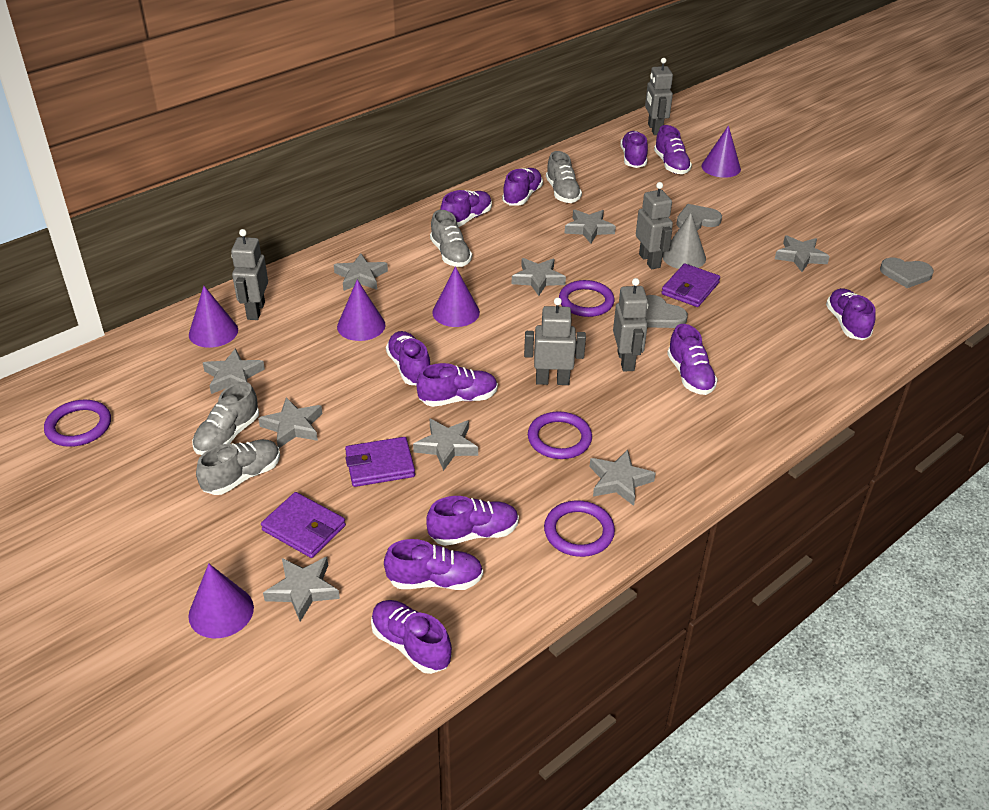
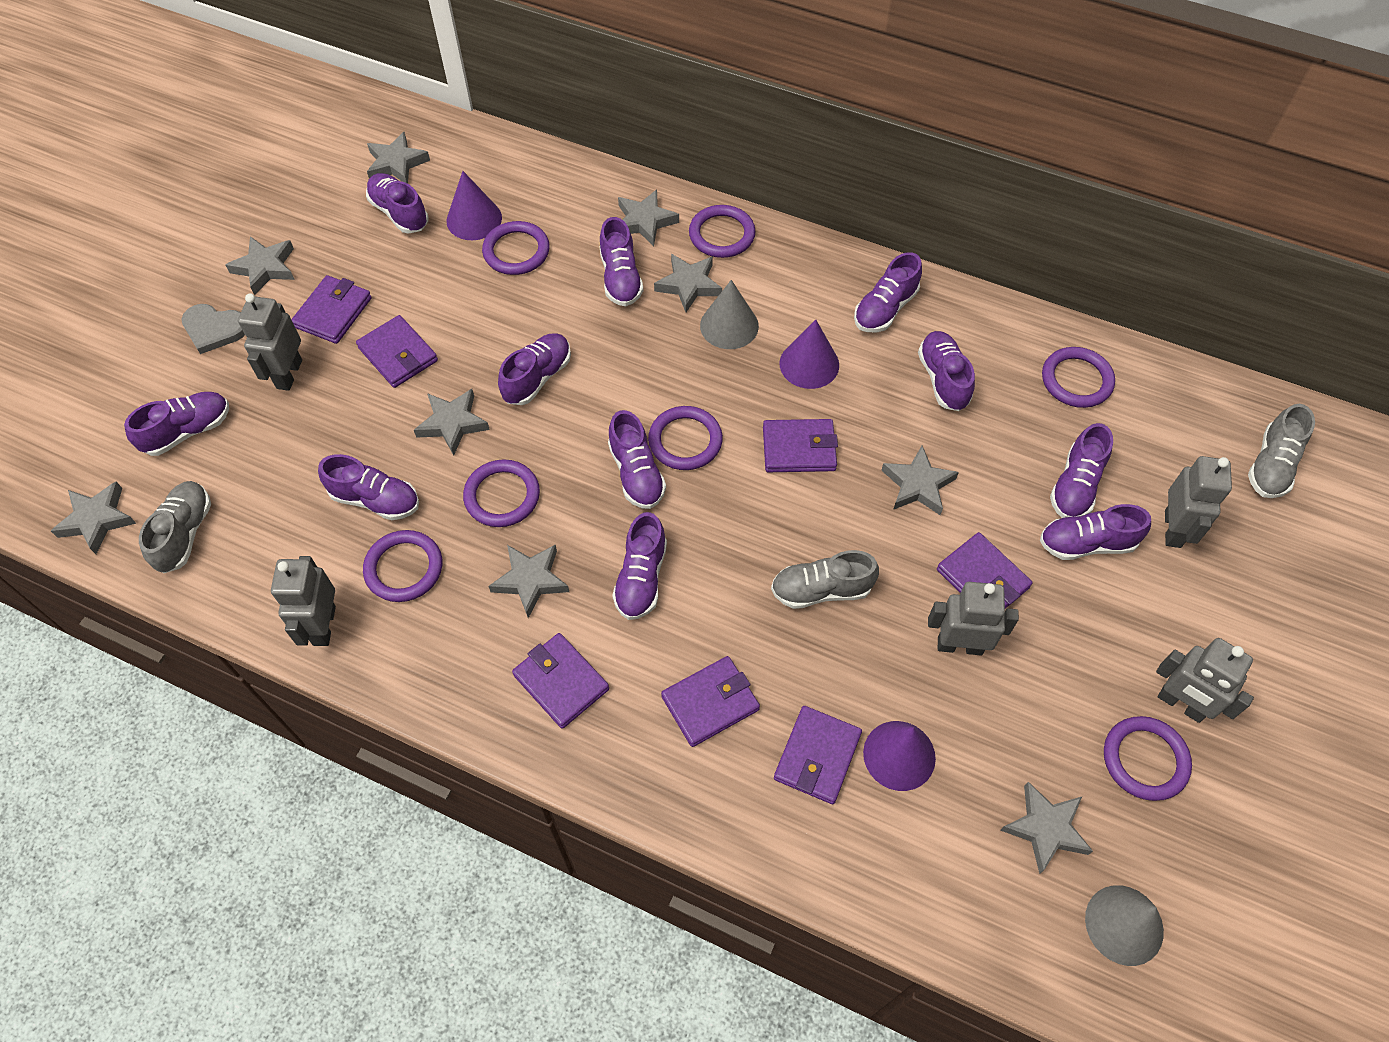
grey cone: 1 -> 2
grey heart: 3 -> 1
grey shoe: 4 -> 3
purple cone: 5 -> 3
purple ring: 4 -> 7
purple wallet: 3 -> 7

